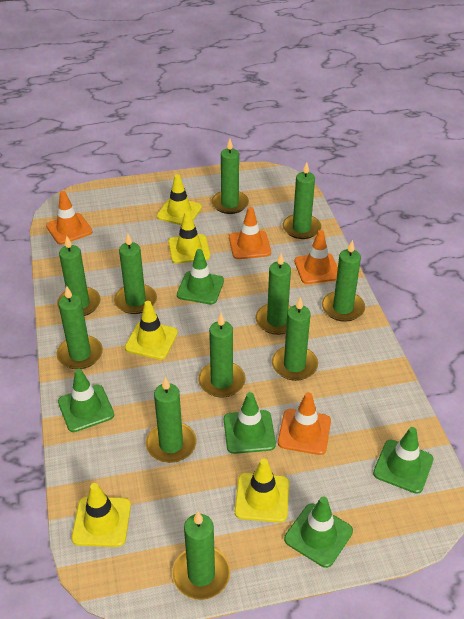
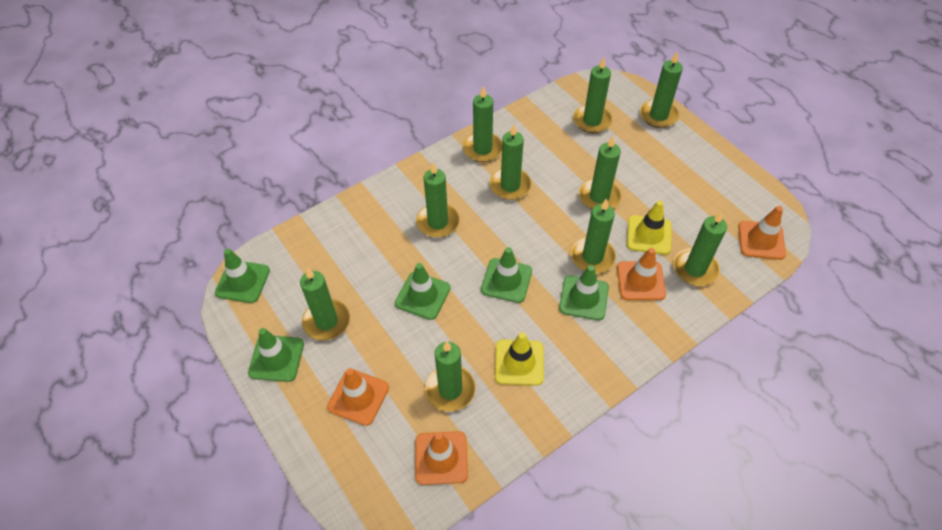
green candle: 11 -> 10
yellow traffic cone: 5 -> 2

